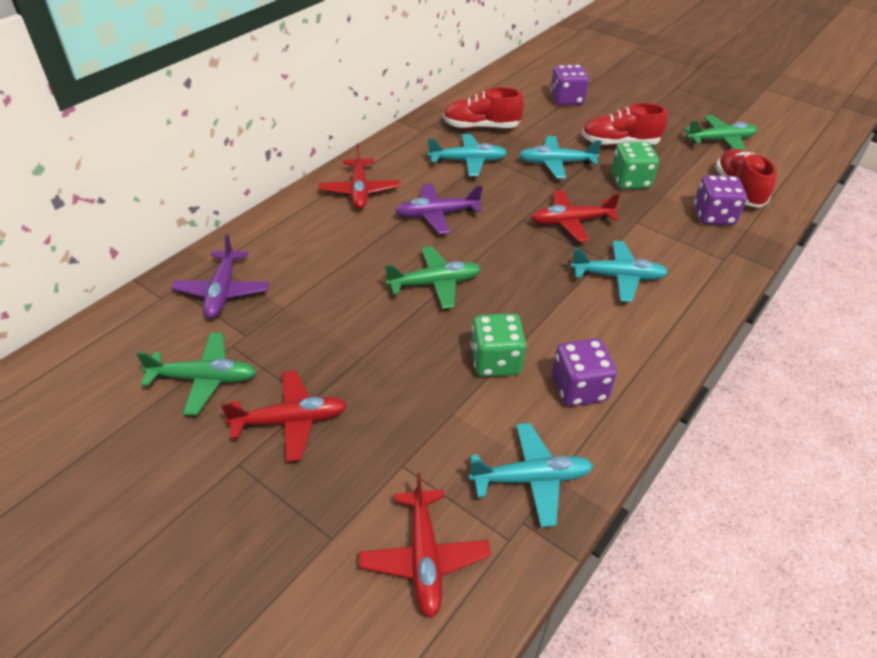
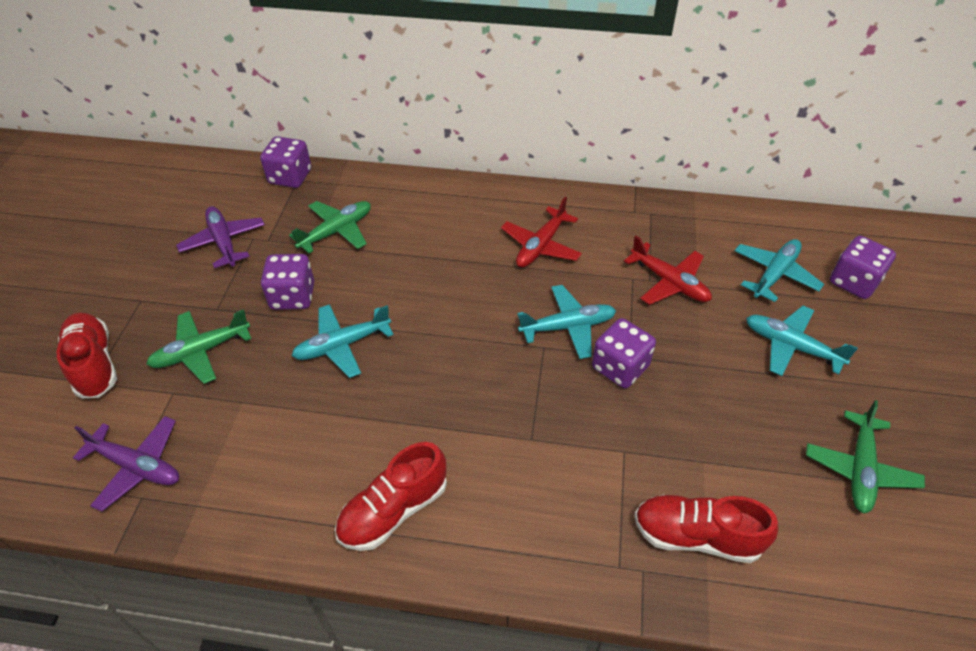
green dice: 2 -> 0
purple dice: 3 -> 4
red plane: 4 -> 2

